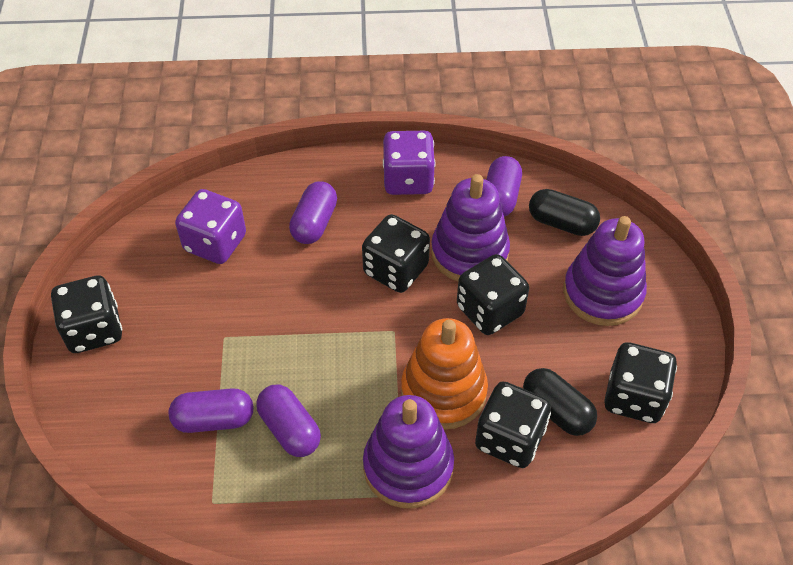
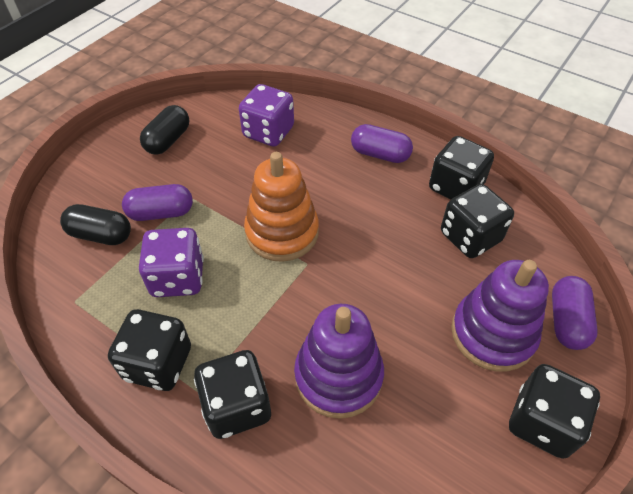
purple capsule: 4 -> 3
purple stacking toy: 3 -> 2

